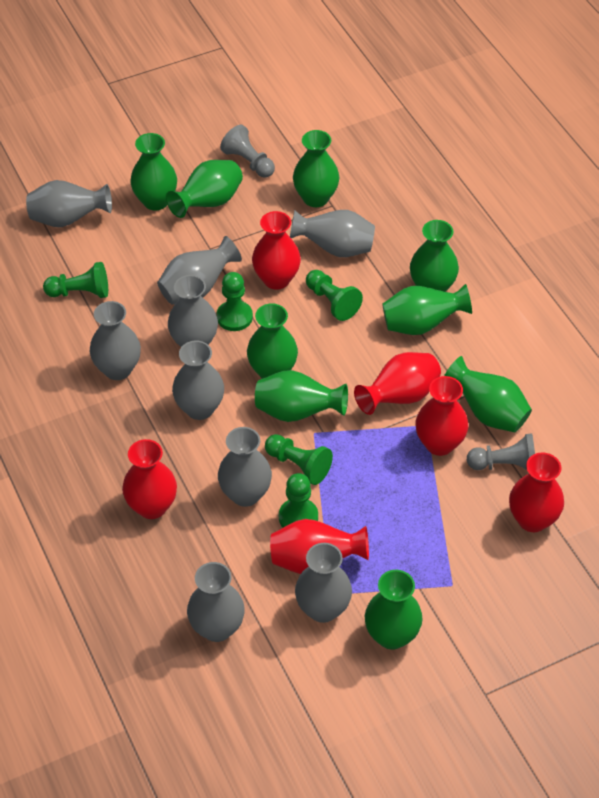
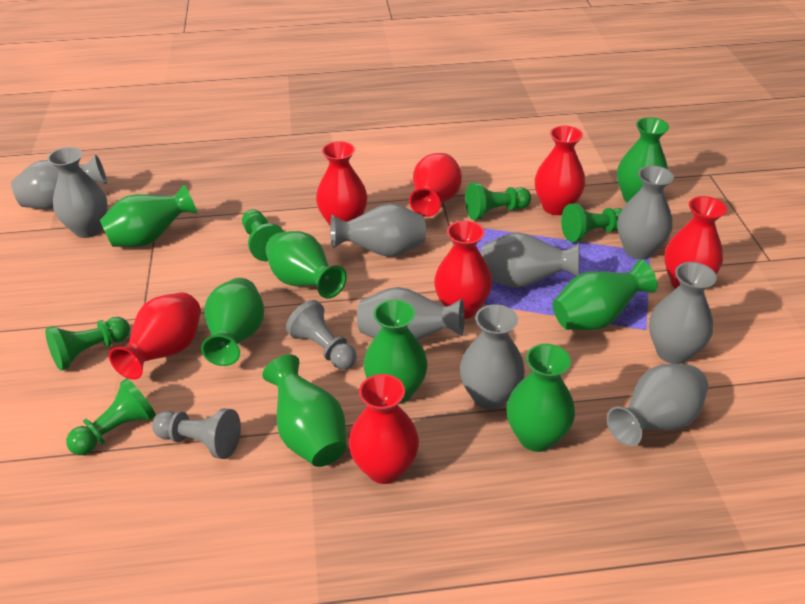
green vase: 9 -> 8
red vase: 6 -> 7

